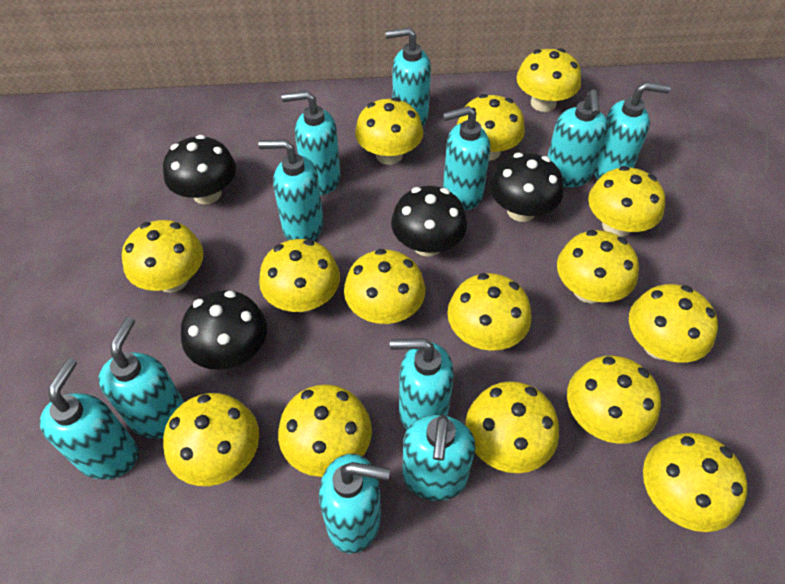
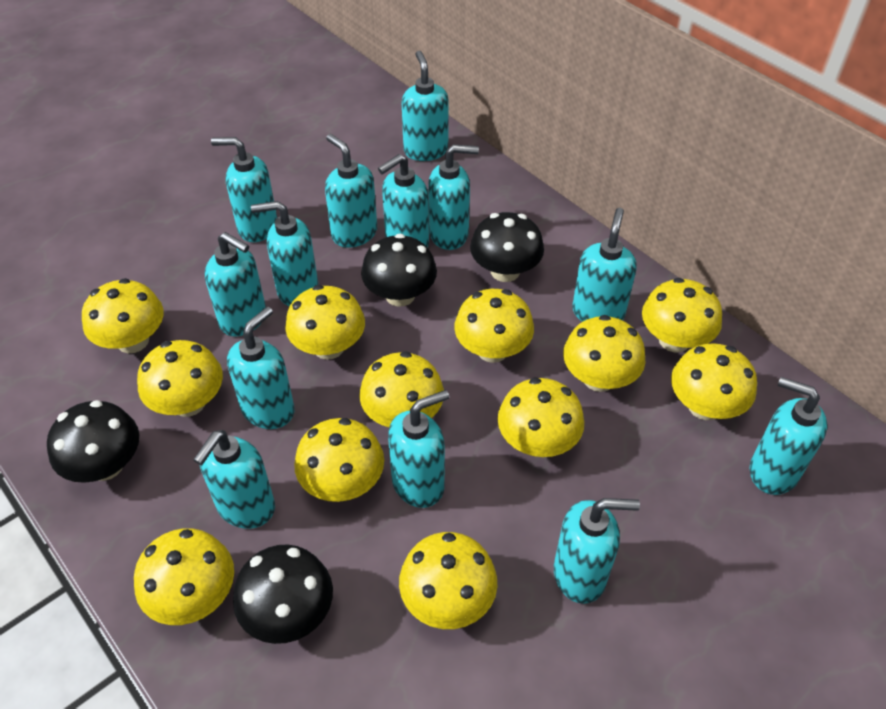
turquoise soap dispenser: 11 -> 13
yellow mushroom: 15 -> 12

